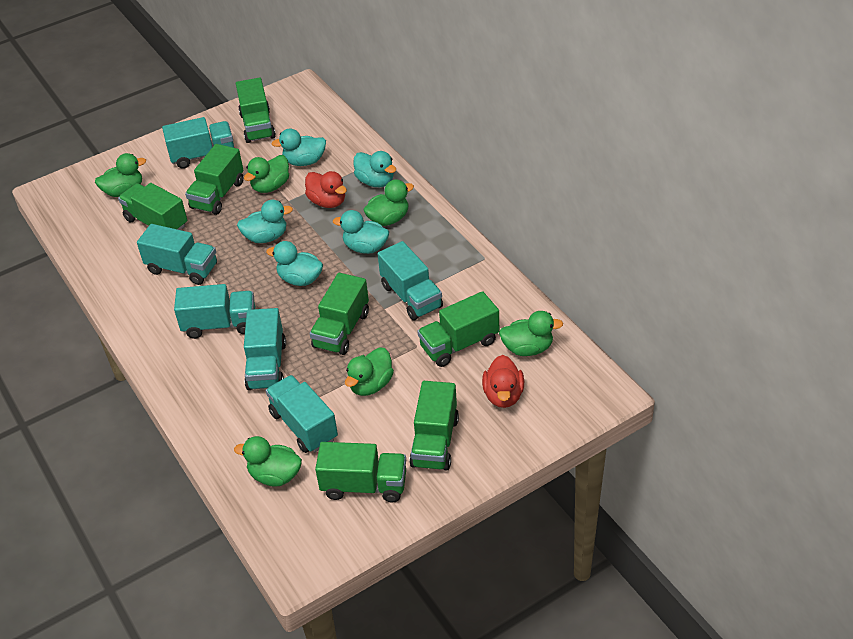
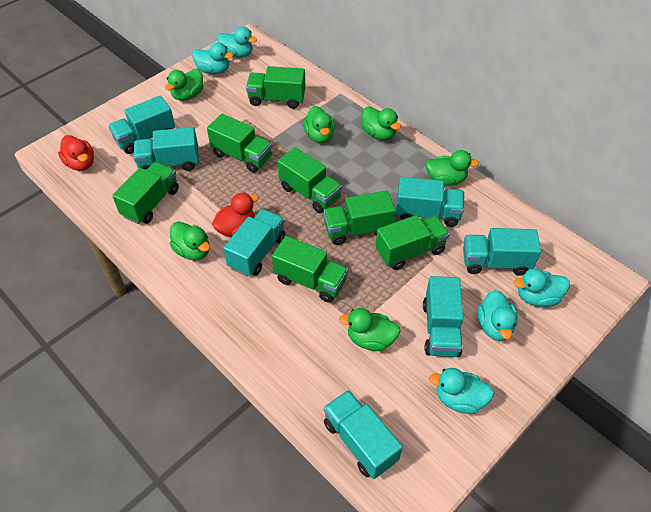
turquoise truck: 6 -> 7

